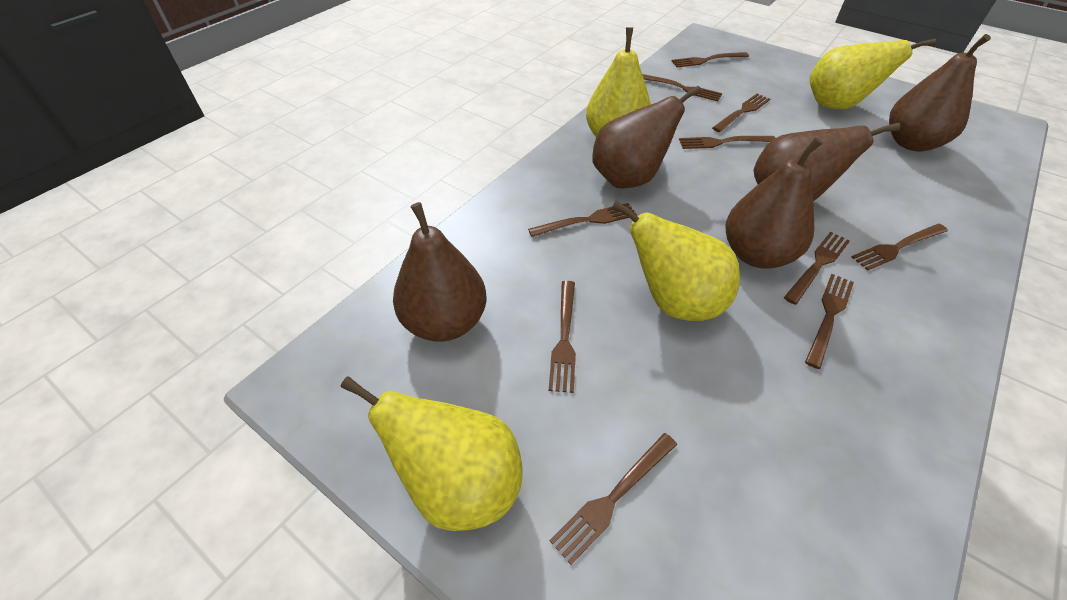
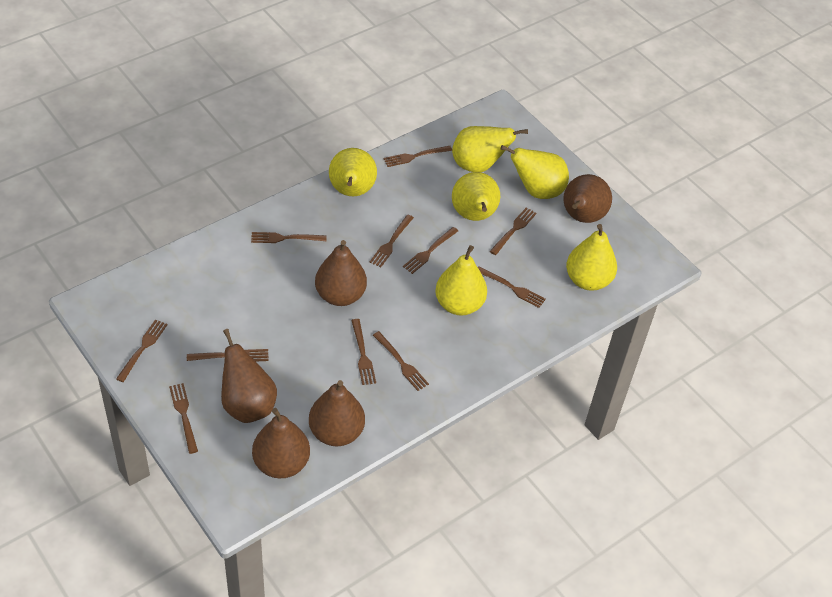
brown fork: 10 -> 11
yellow pear: 4 -> 6

